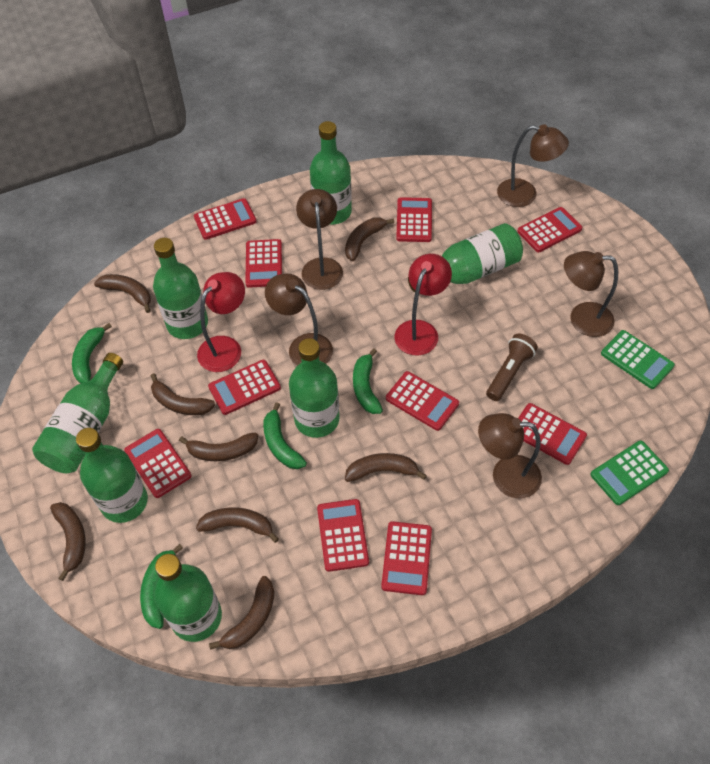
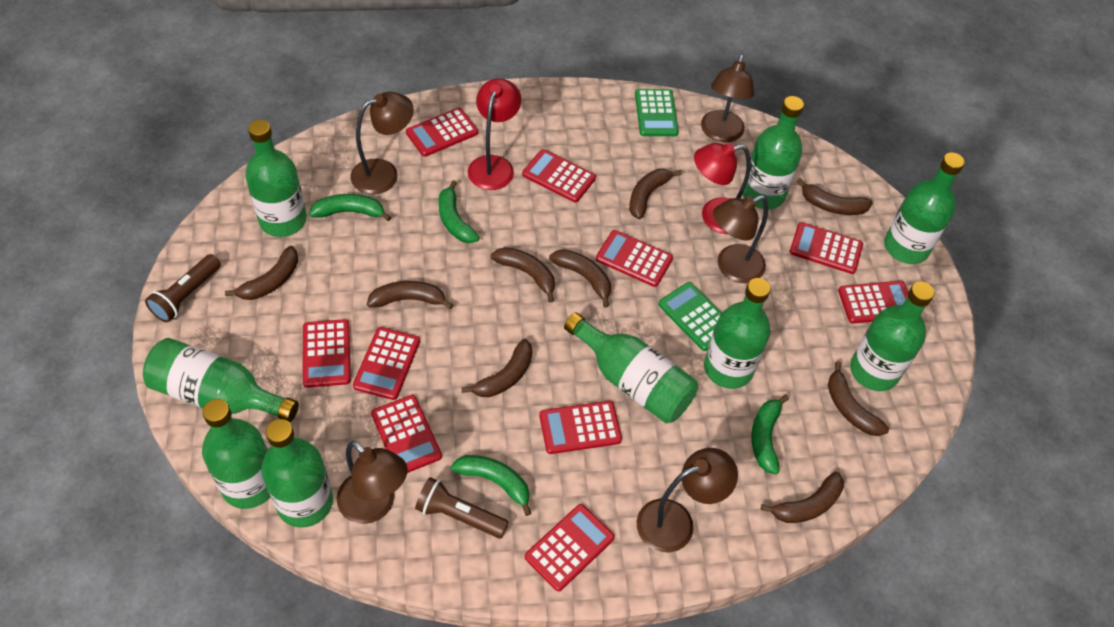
brown banana: 8 -> 9
brown flashlight: 1 -> 2
green bottle: 7 -> 9

